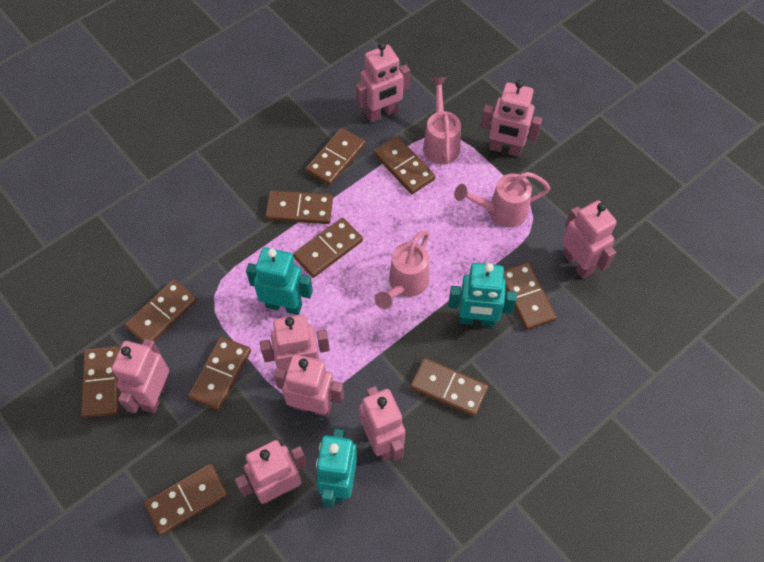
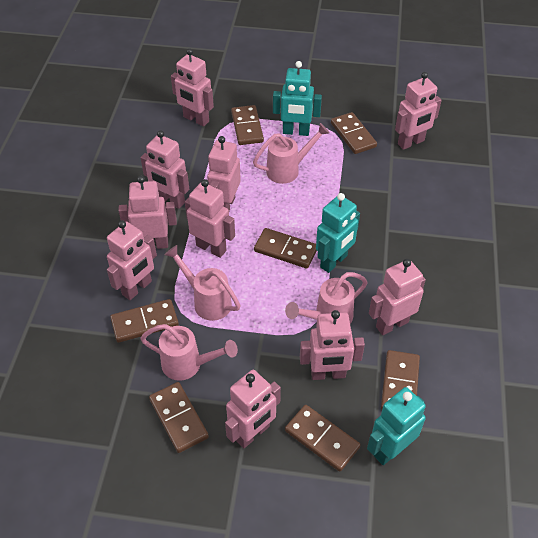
brown domino: 10 -> 7
pink robot: 8 -> 10
pink watering can: 3 -> 4

